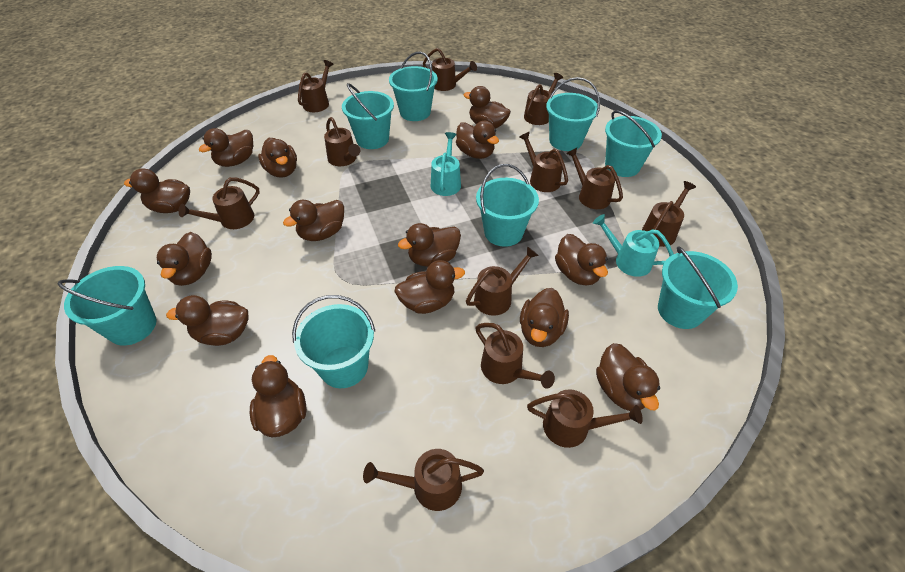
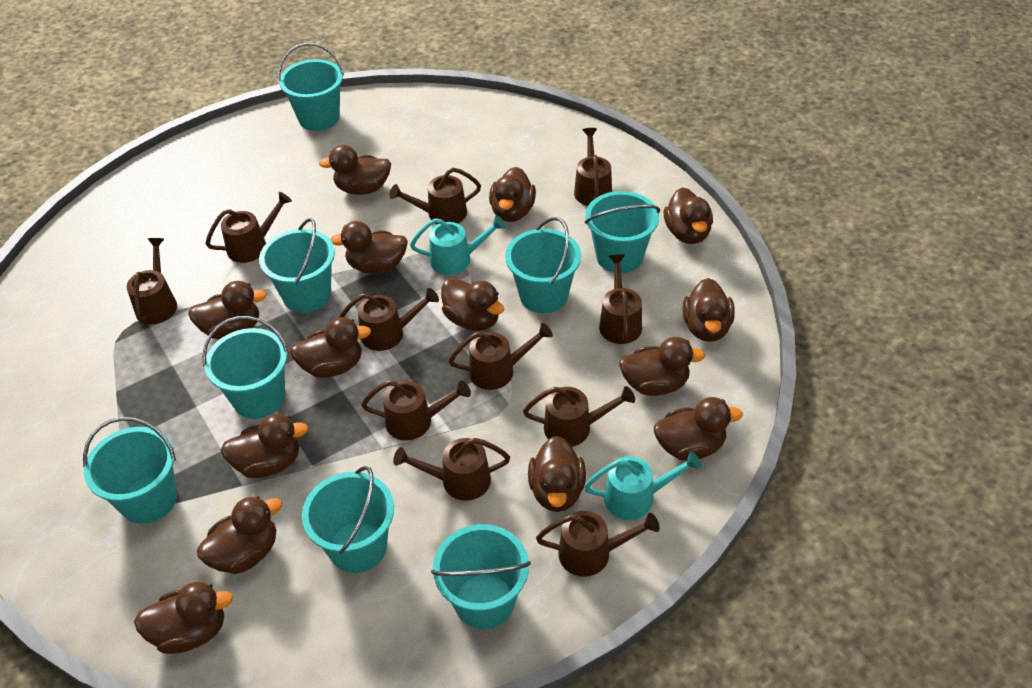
brown watering can: 12 -> 11

